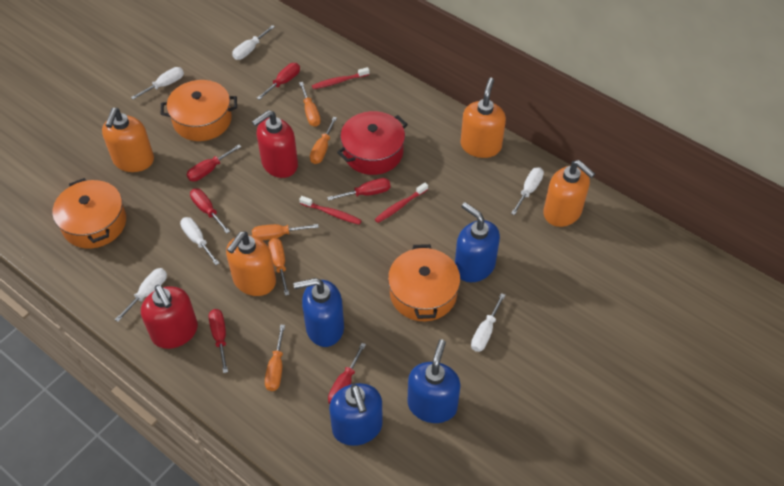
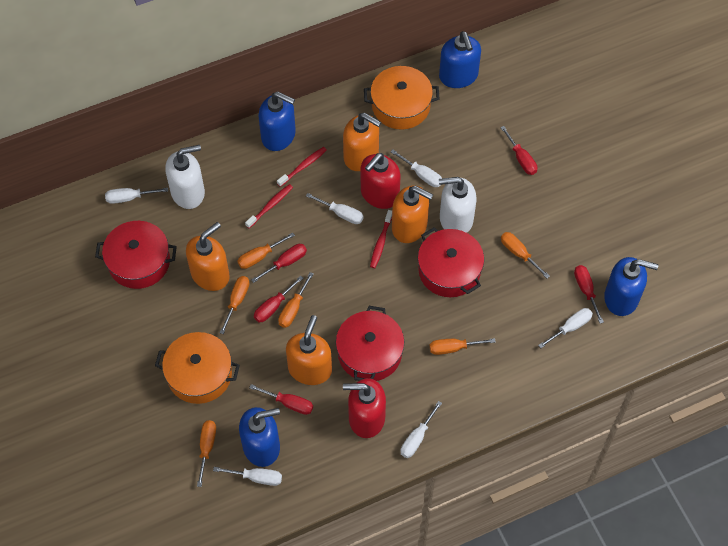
orange pot: 3 -> 2
orange screwdriver: 5 -> 6
red pot: 1 -> 3
red screwdriver: 6 -> 5
white soap dispenser: 0 -> 2

